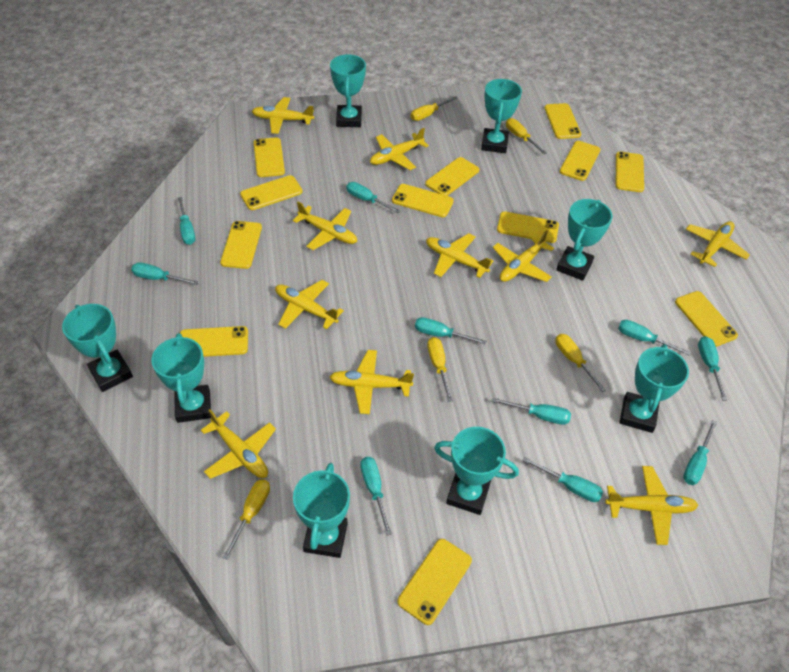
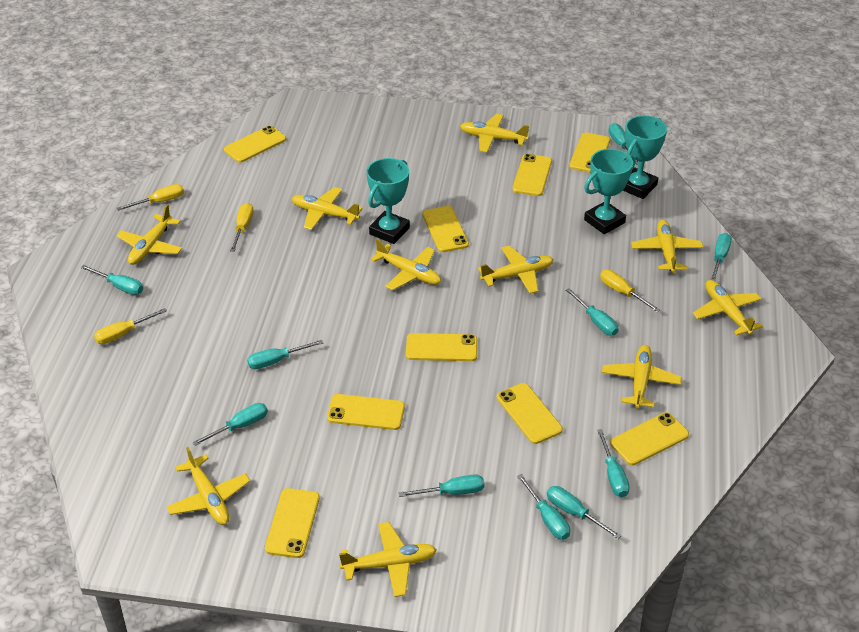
turquoise trophy: 8 -> 3
yellow phone: 12 -> 9
yellow screwdriver: 5 -> 4

